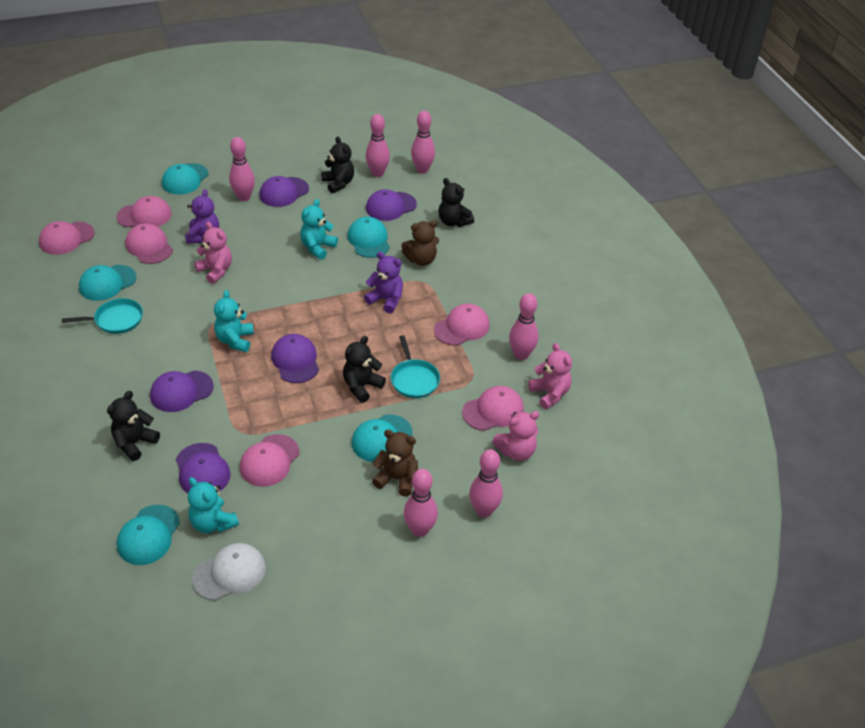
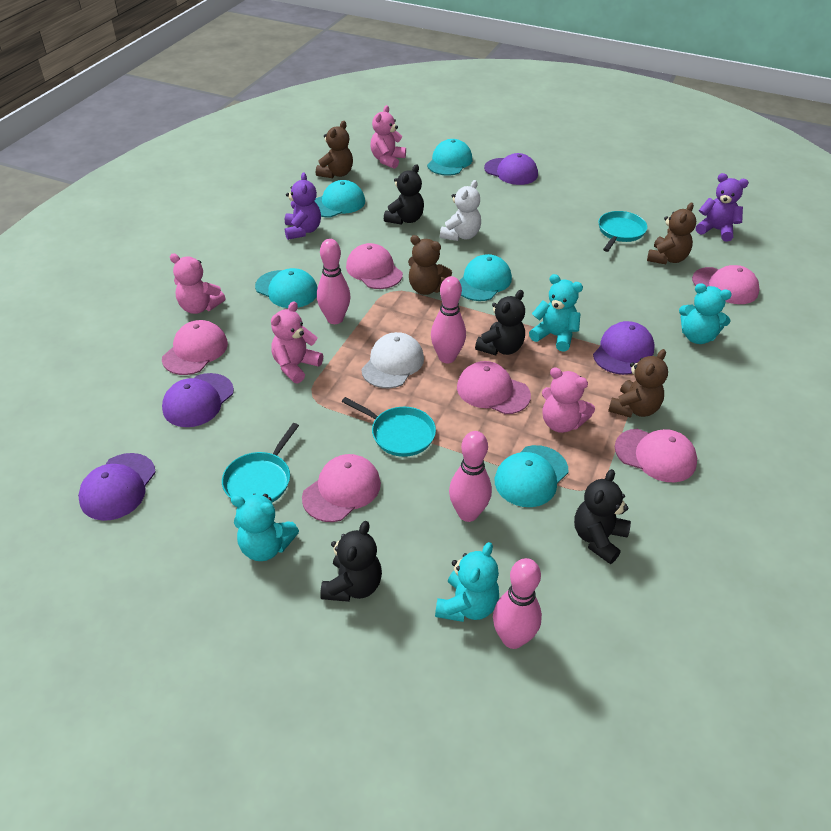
brown teddy bear: 2 -> 4
pink bowling pin: 6 -> 4
pink teddy bear: 3 -> 4
purple cap: 5 -> 4
turquoise pan: 2 -> 3
turquoise teddy bear: 3 -> 4
white teddy bear: 0 -> 1

